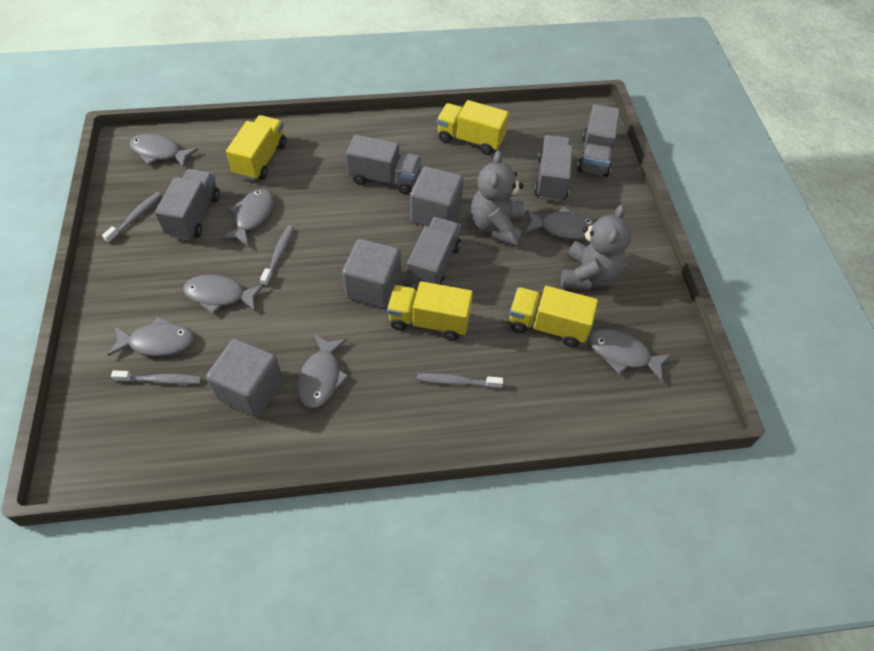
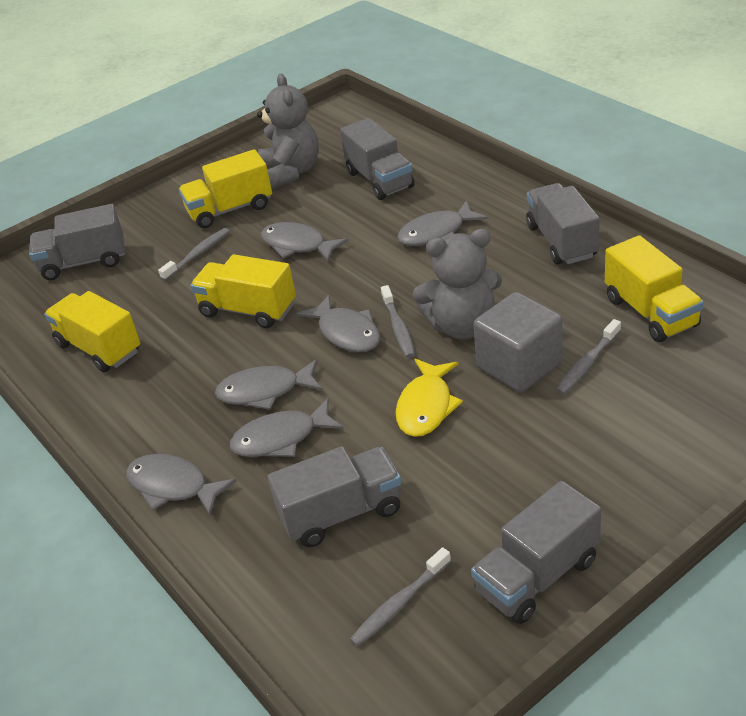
grey cube: 3 -> 1
grey fish: 7 -> 6
yellow fish: 0 -> 1

